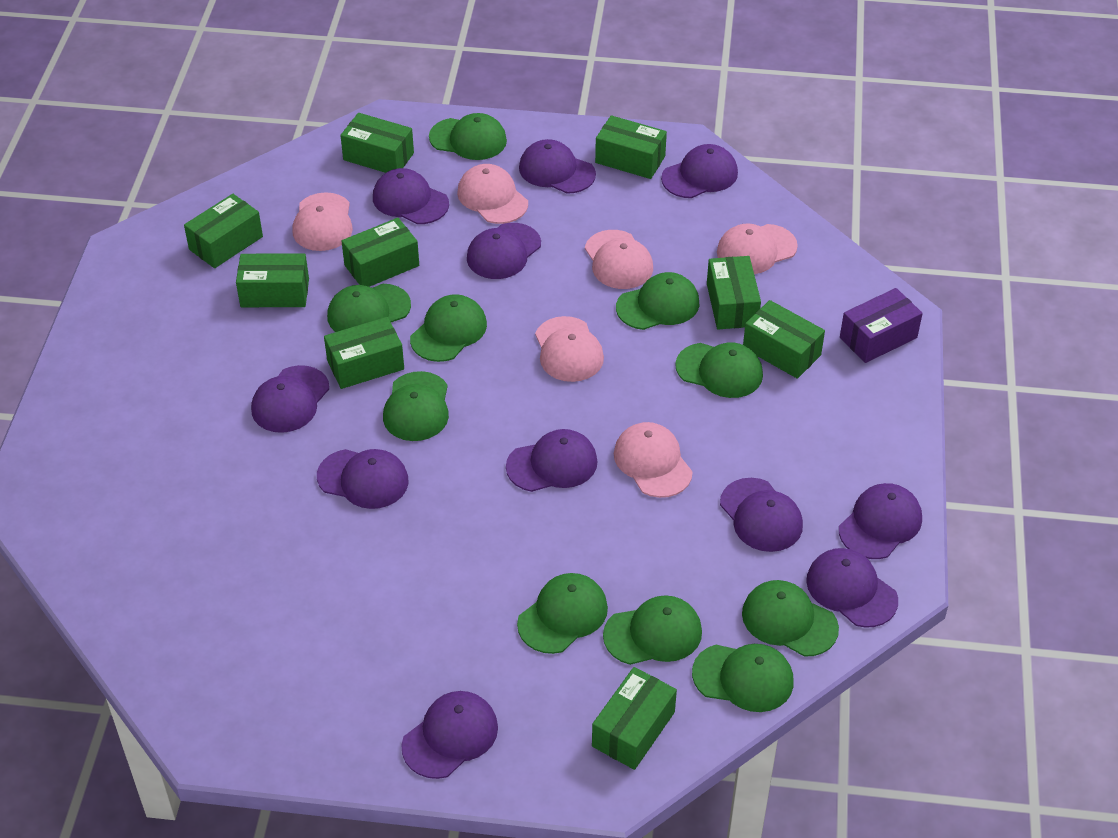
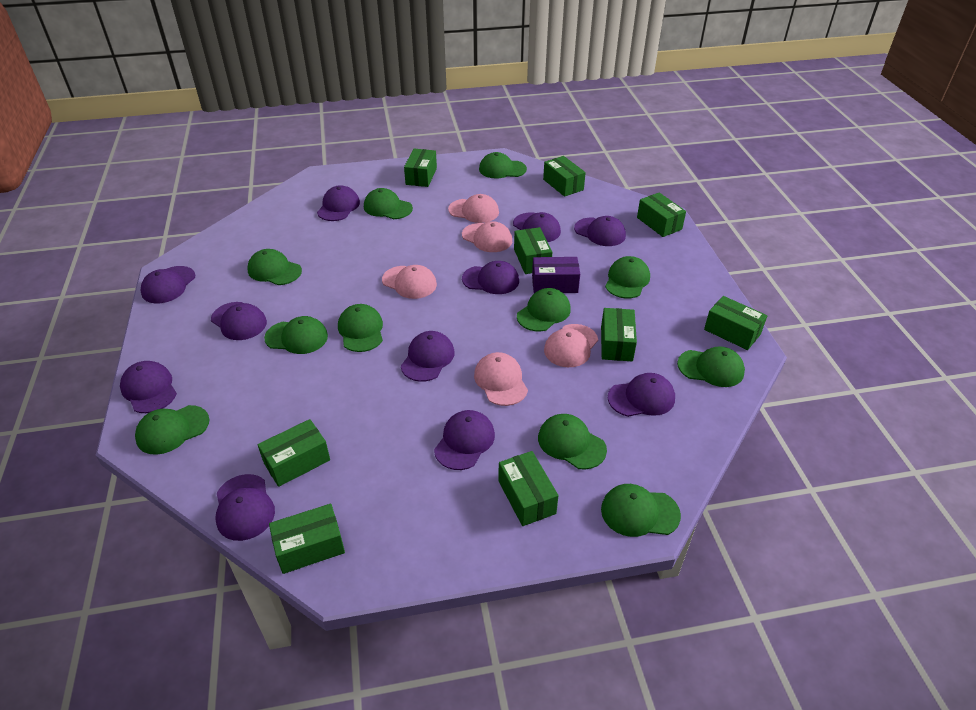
green cap: 10 -> 11
pink cap: 6 -> 5

